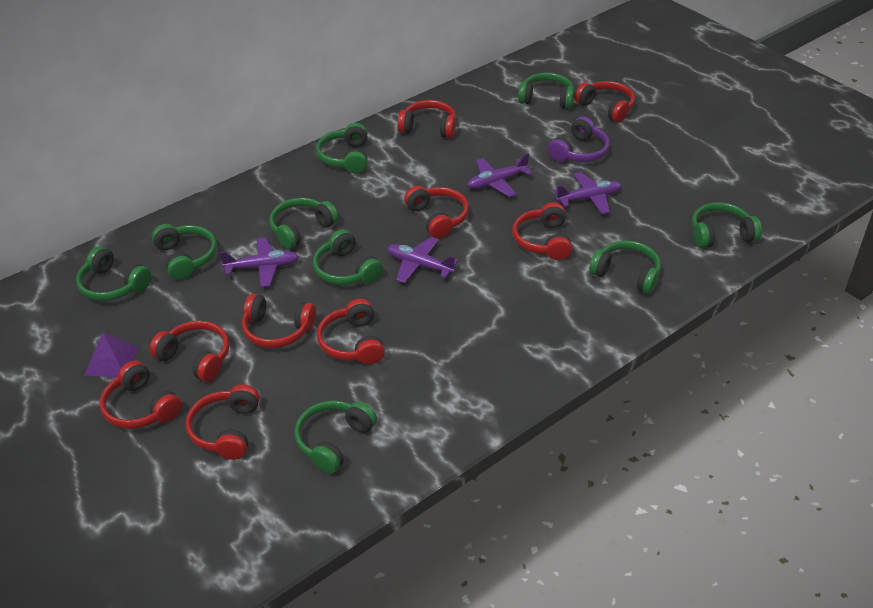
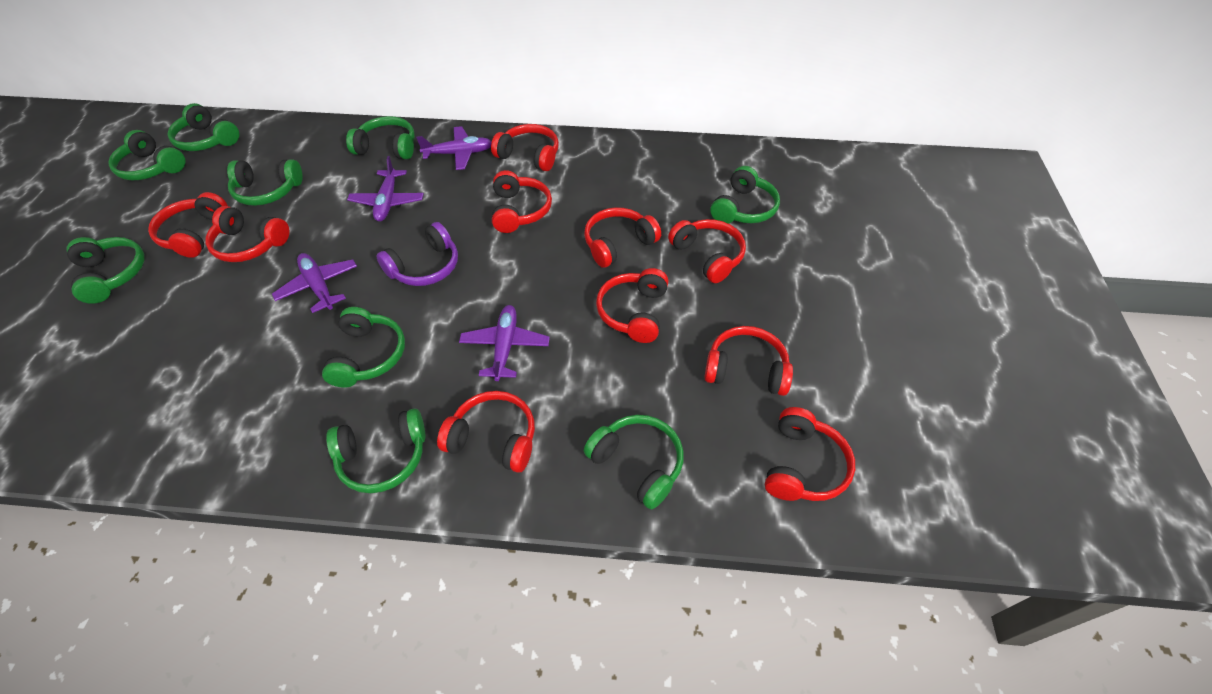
purple pyramid: 1 -> 0
red headphones: 9 -> 10

